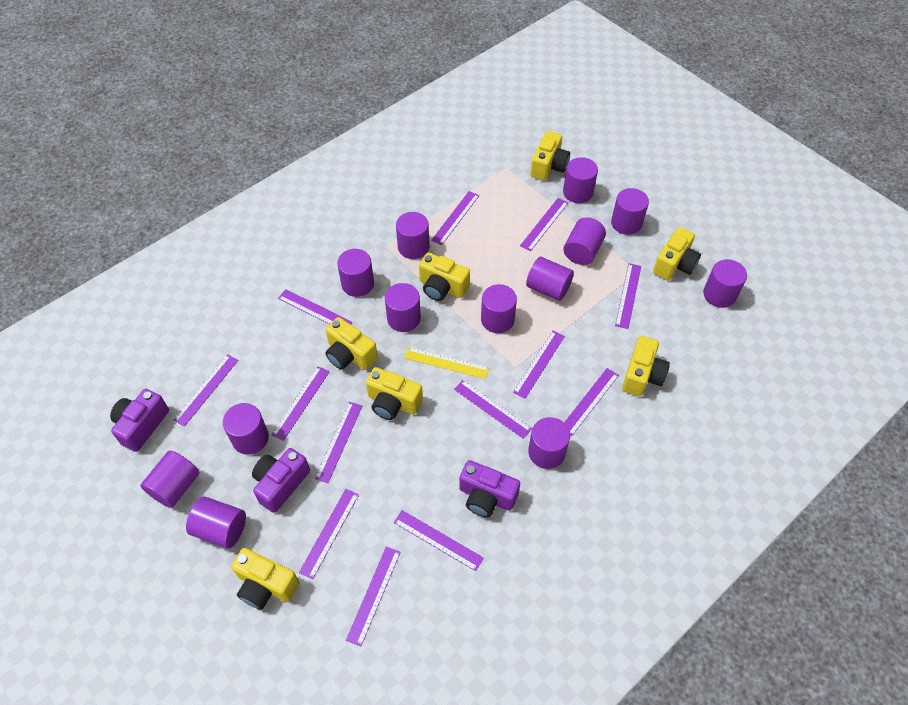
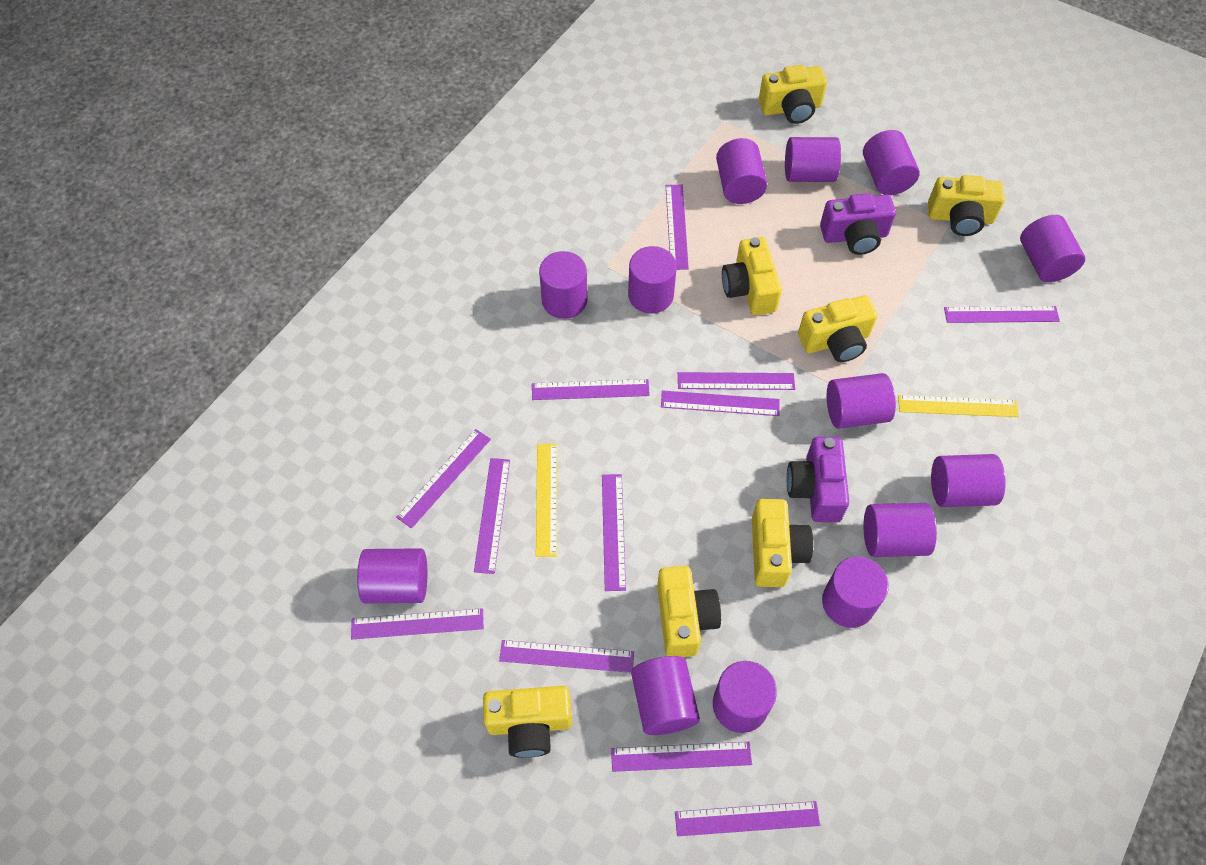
purple camera: 3 -> 2
purple ruler: 13 -> 12
yellow ruler: 1 -> 2

